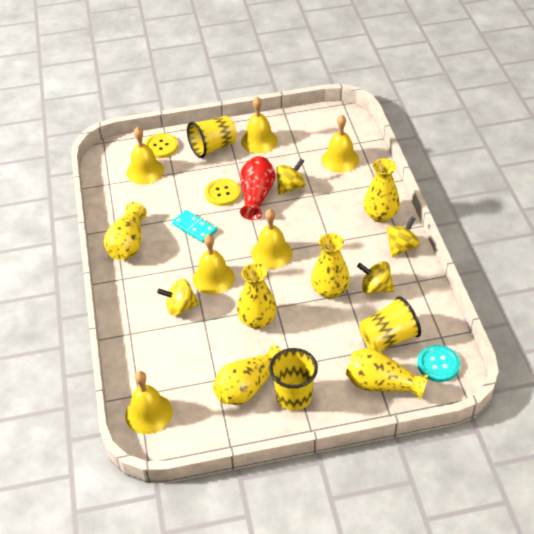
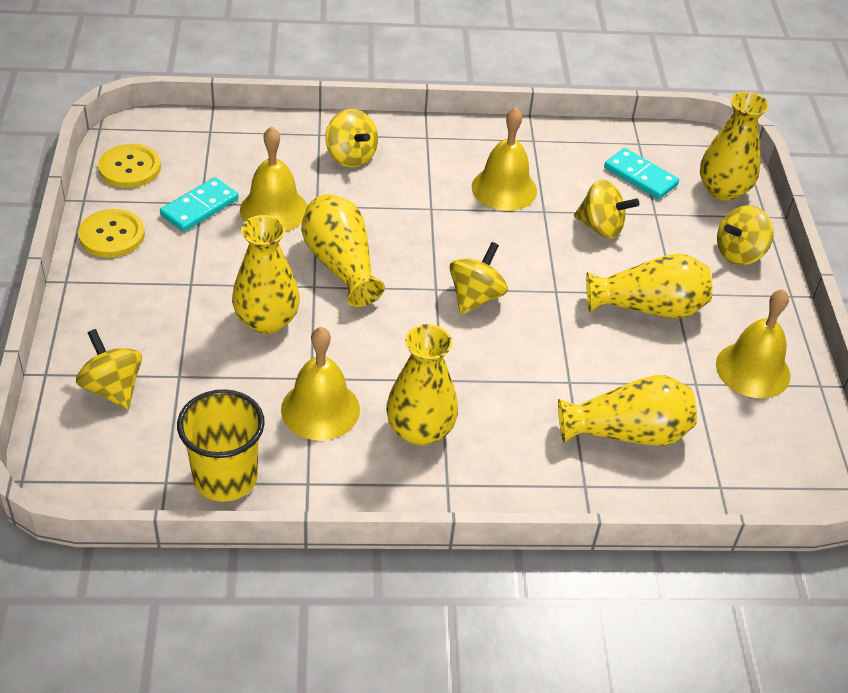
red vase: 1 -> 0
turquoise button: 1 -> 0
turquoise domino: 1 -> 2
yellow bell: 6 -> 4
yellow cup: 3 -> 1
yellow spinning top: 4 -> 5

